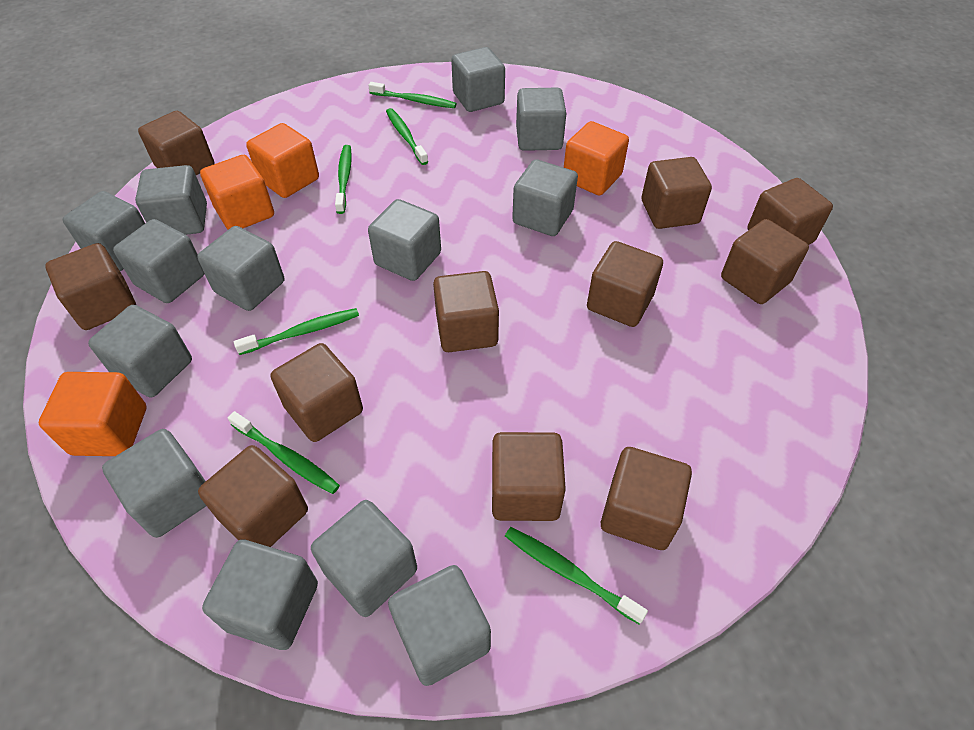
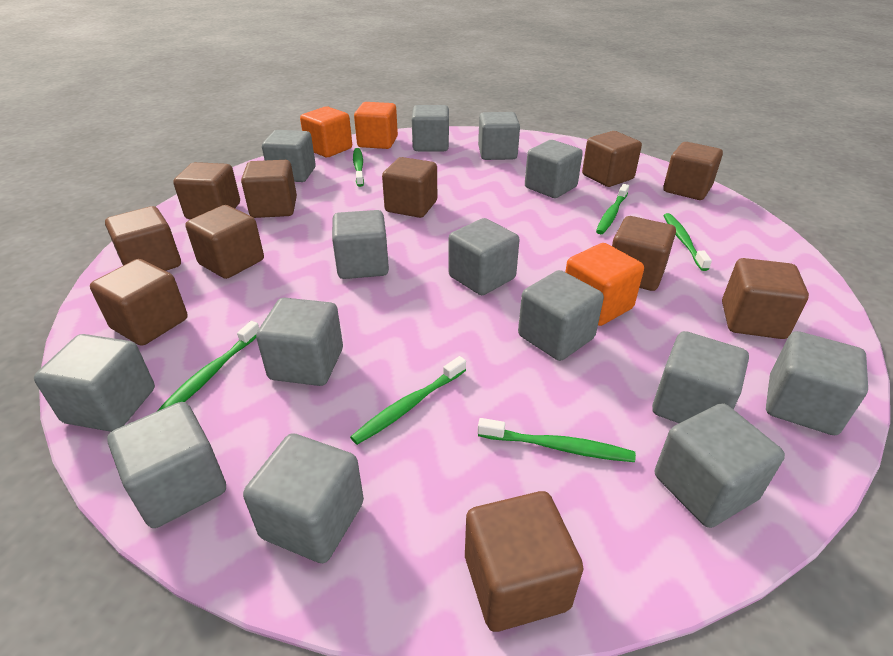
grey cube: 13 -> 14
orange cube: 4 -> 3

